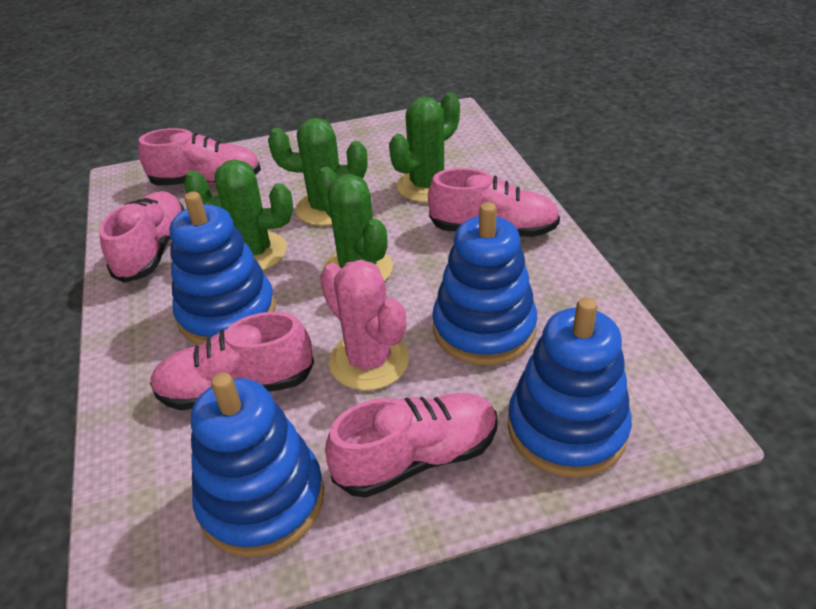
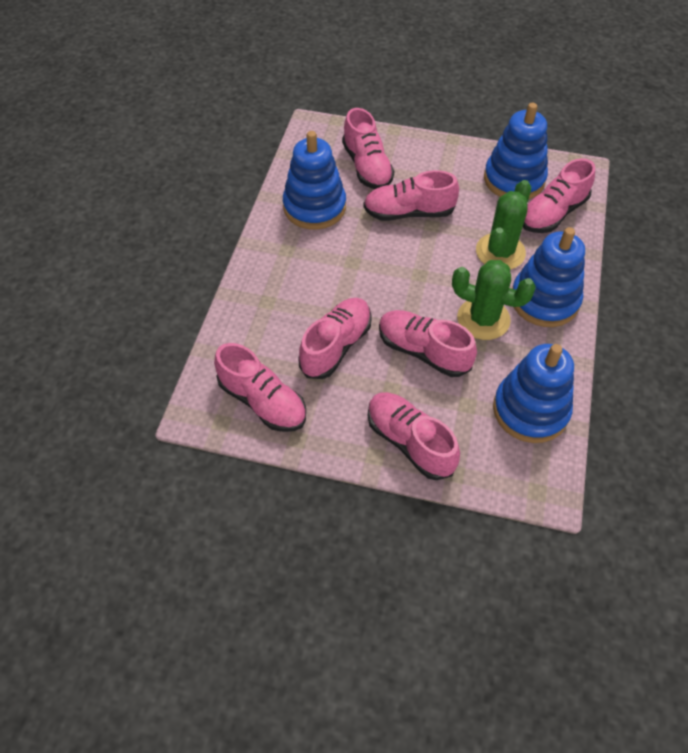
green cactus: 4 -> 2
pink cactus: 1 -> 0
pink shoe: 5 -> 7

